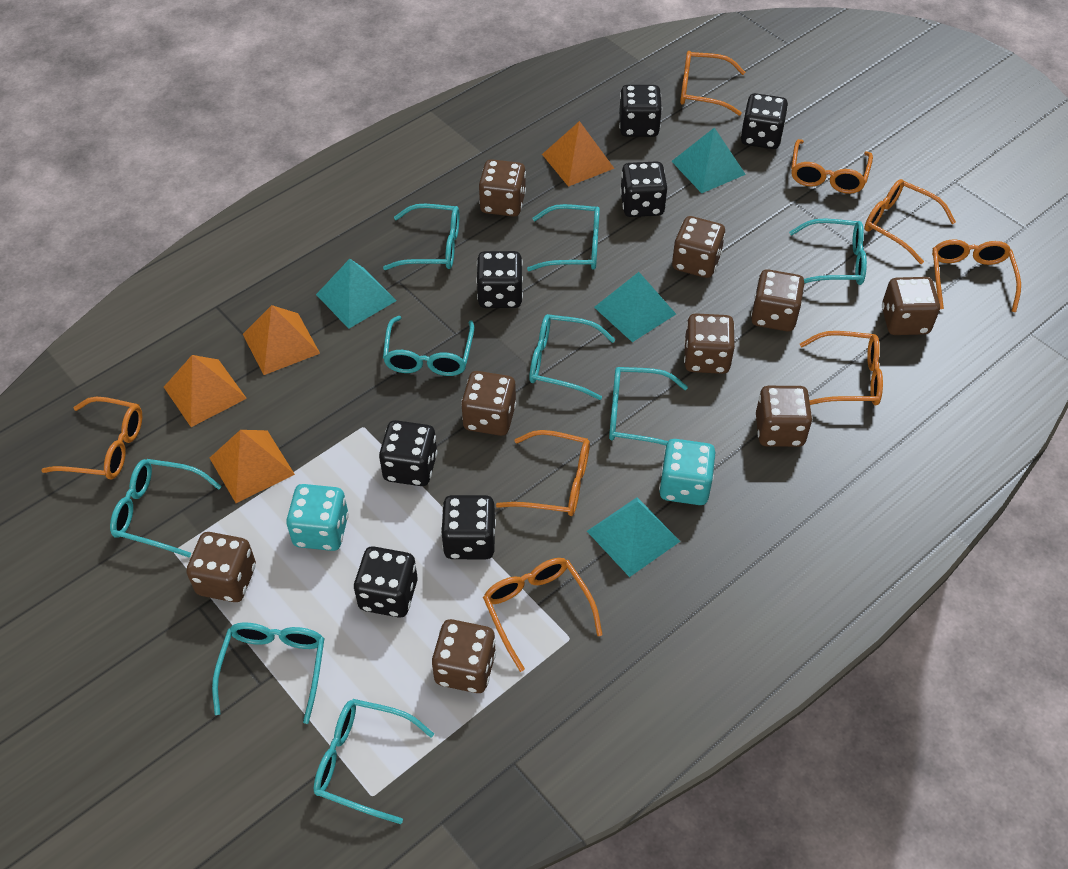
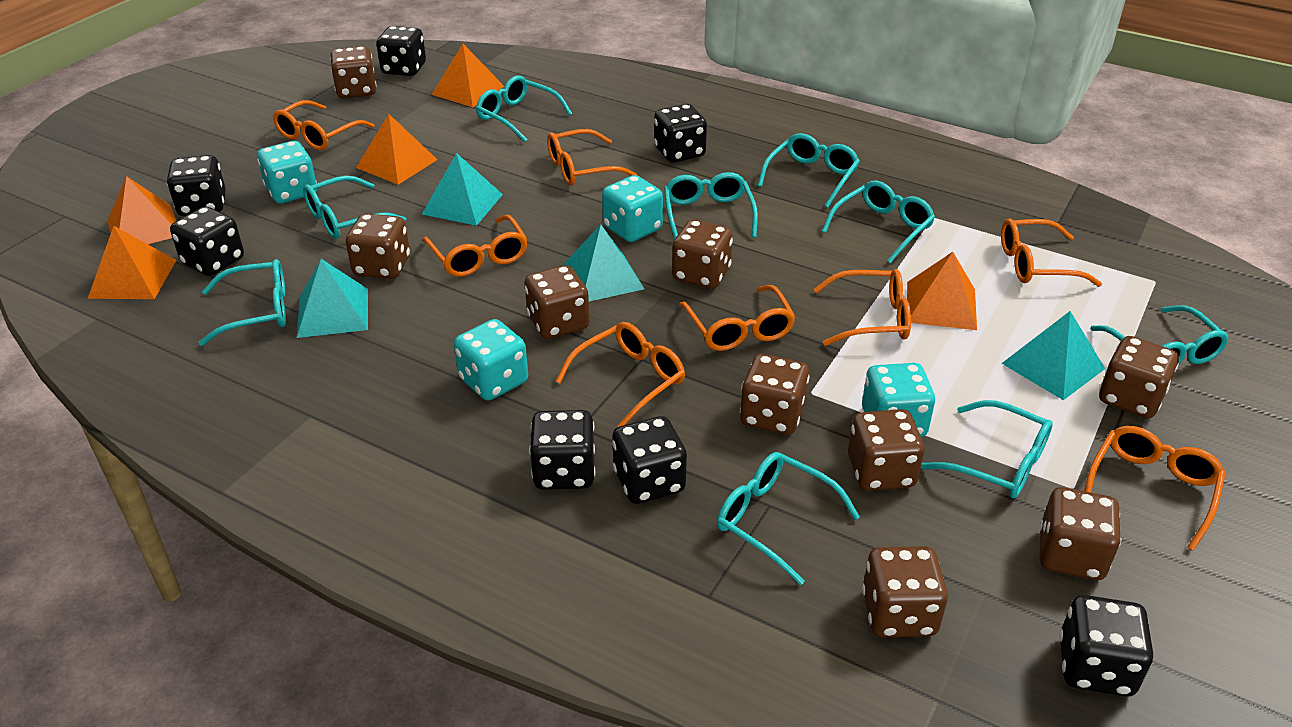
orange pyramid: 4 -> 5
turquoise dice: 2 -> 4

